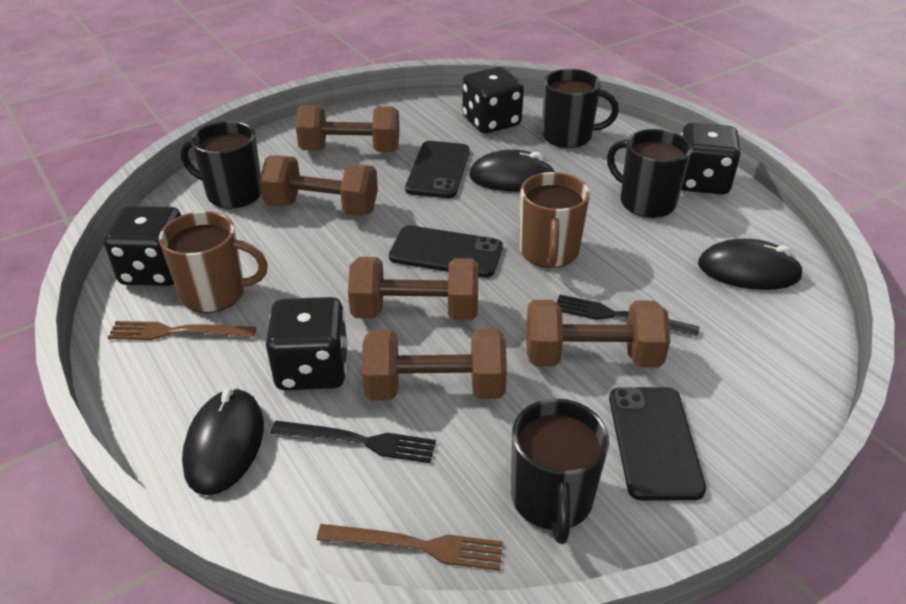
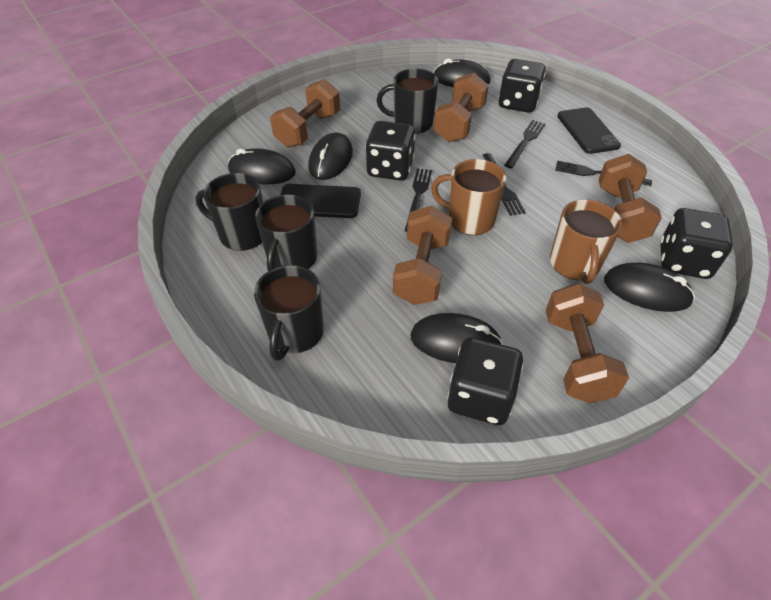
black fork: 2 -> 4
black mouse: 3 -> 5
black phone: 3 -> 2
brown fork: 2 -> 0

